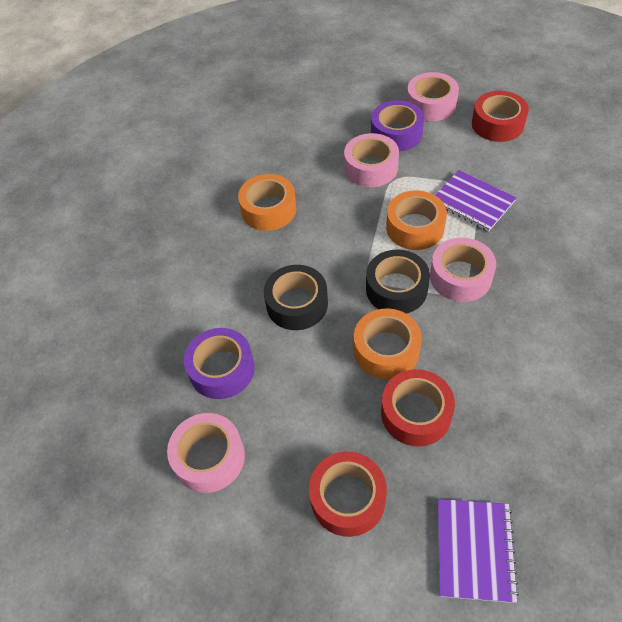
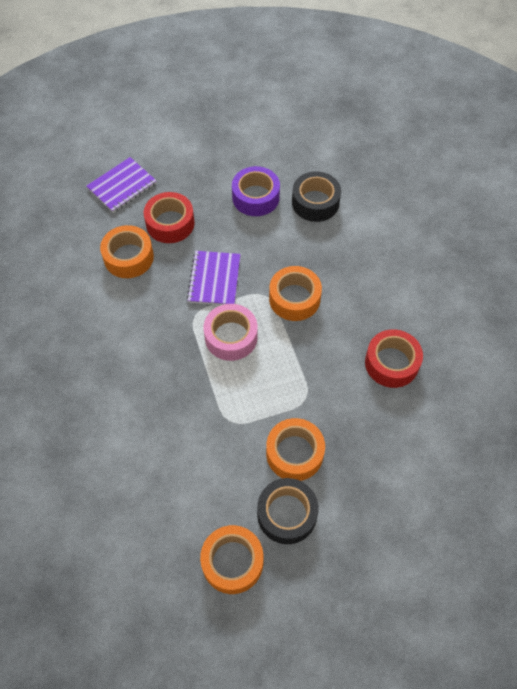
orange tape: 3 -> 4
pink tape: 4 -> 1
purple tape: 2 -> 1
red tape: 3 -> 2

